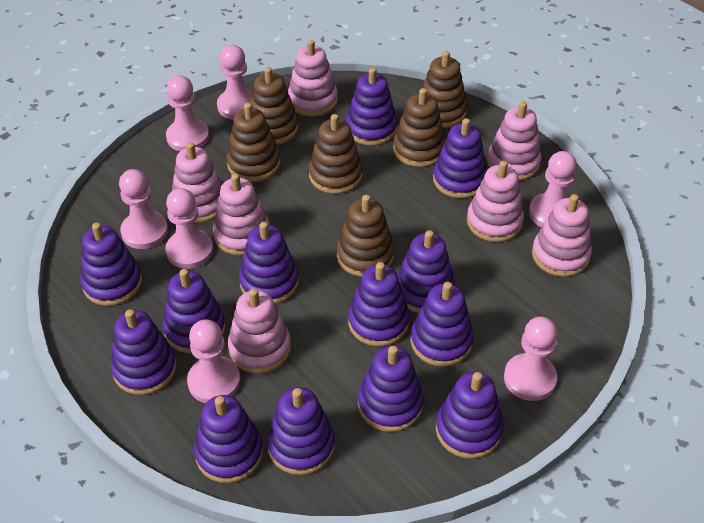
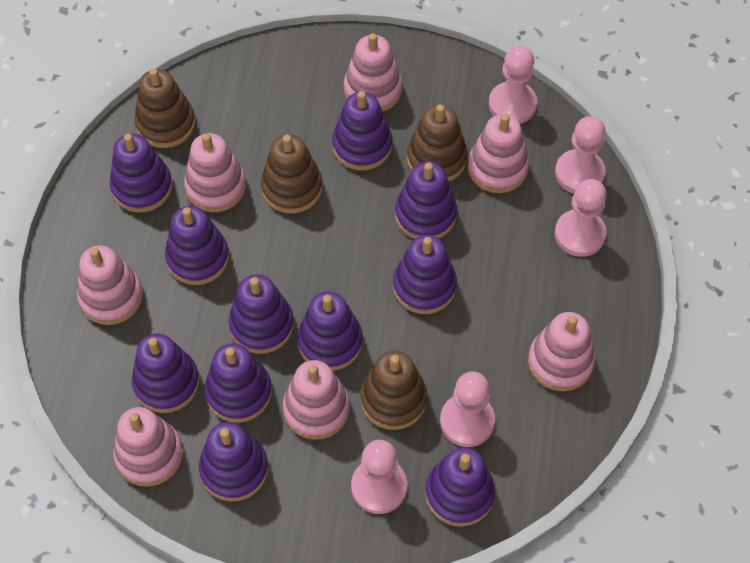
brown stacking toy: 6 -> 4
pink pawn: 7 -> 5
purple stacking toy: 13 -> 11

